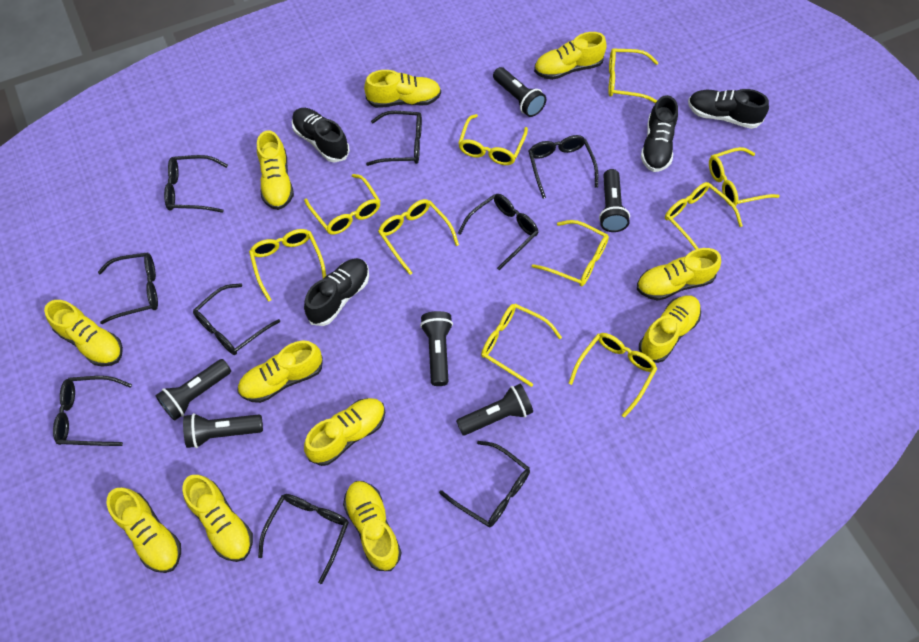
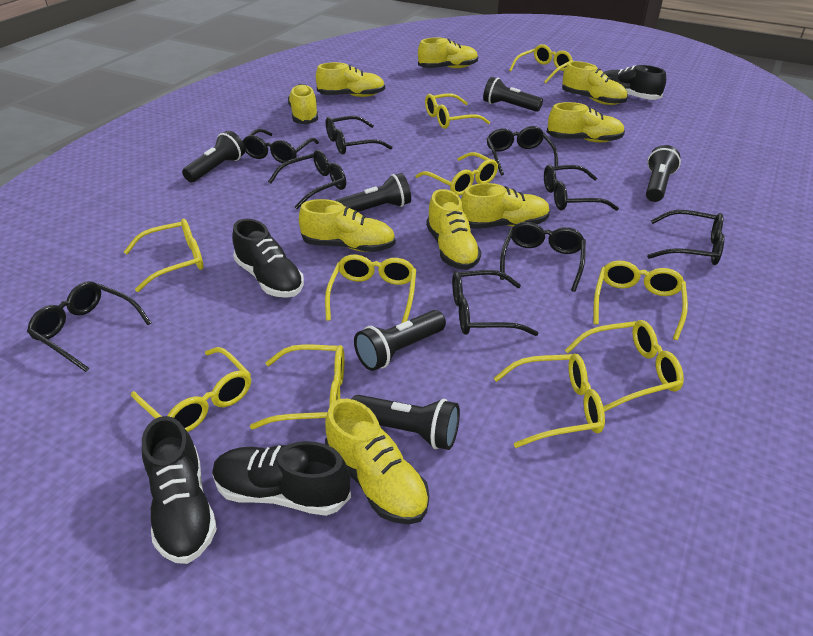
yellow shoe: 11 -> 9

